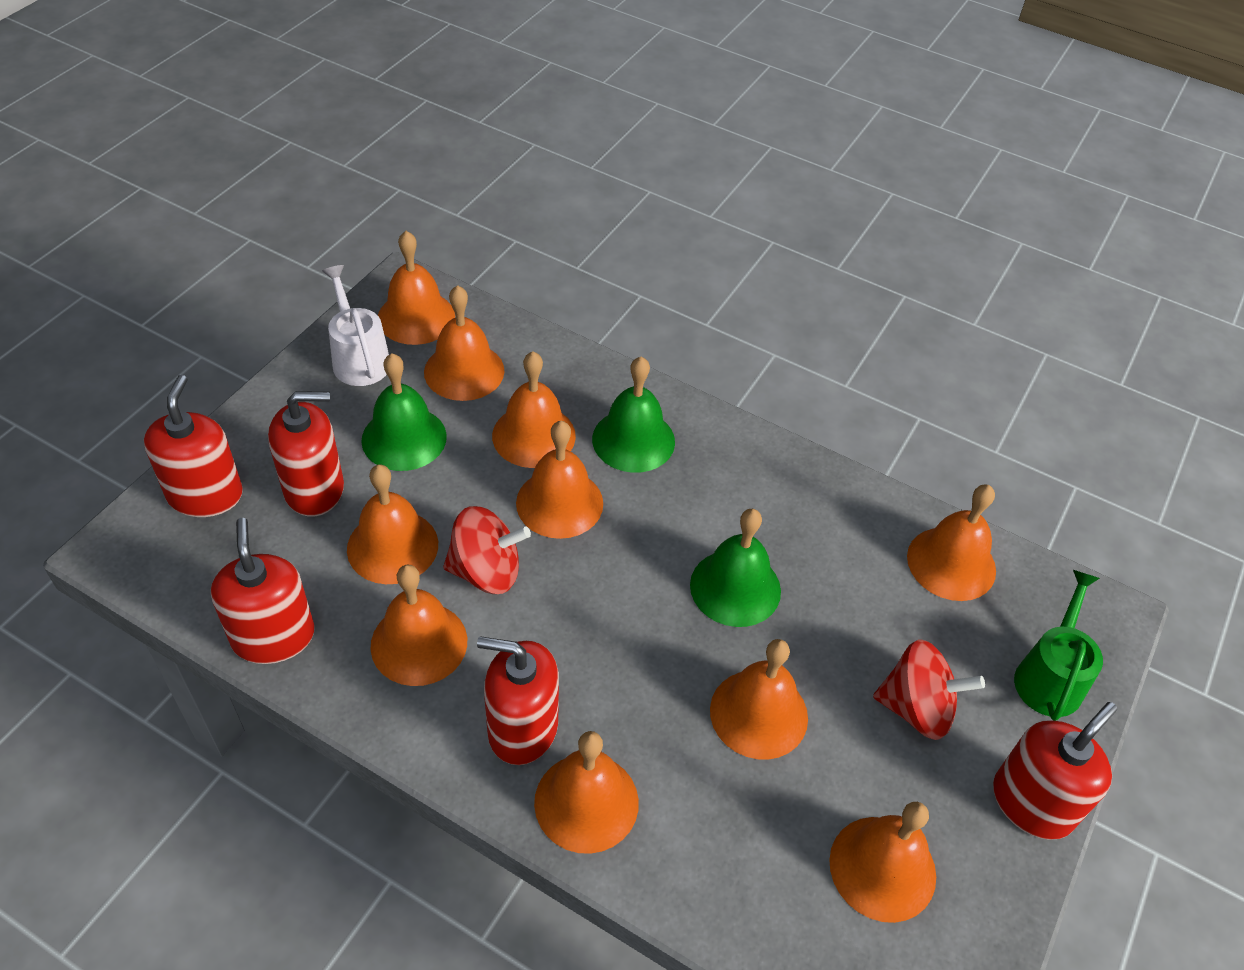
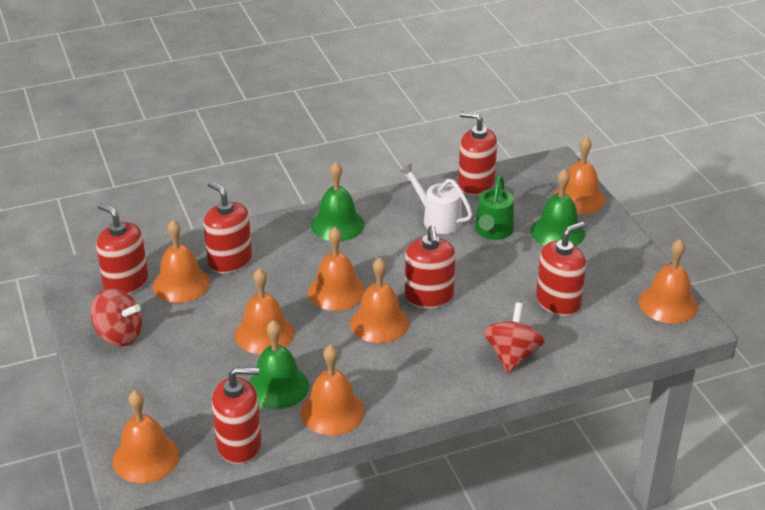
orange bell: 10 -> 8
red soap dispenser: 5 -> 6

